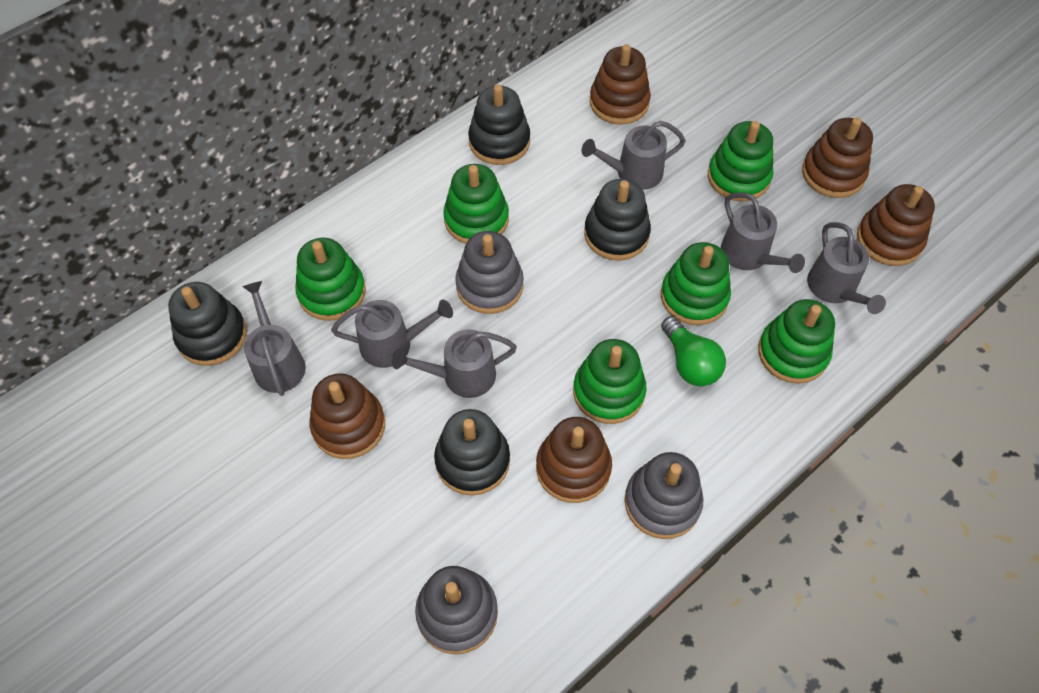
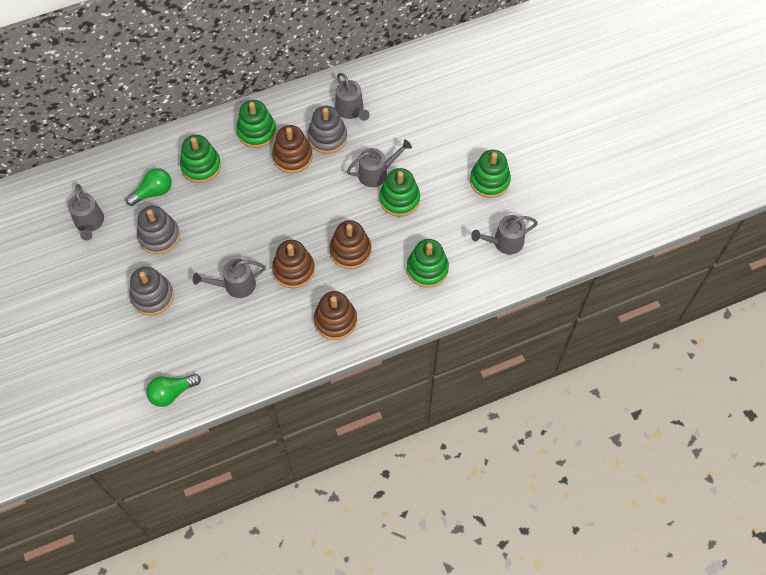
black stacking toy: 4 -> 0
brown stacking toy: 5 -> 4
green light bulb: 1 -> 2
green stacking toy: 6 -> 5
grey watering can: 6 -> 5

